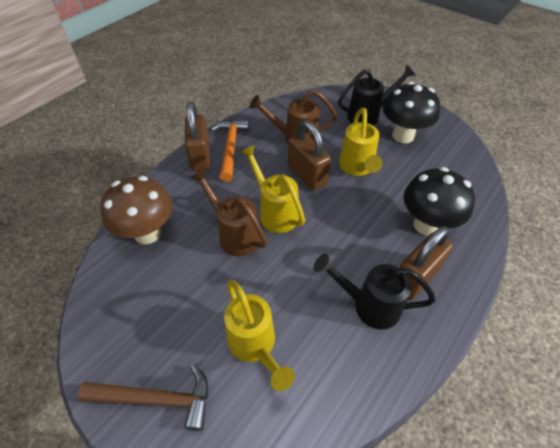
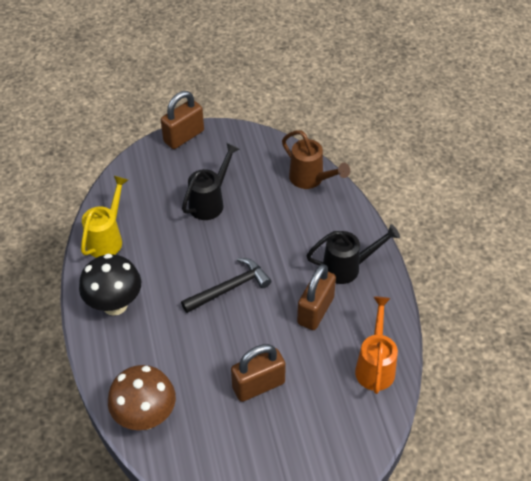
black hammer: 0 -> 1
black mushroom: 2 -> 1
brown hammer: 1 -> 0
brown watering can: 2 -> 1
orange hammer: 1 -> 0
orange watering can: 0 -> 1
yellow watering can: 3 -> 1

